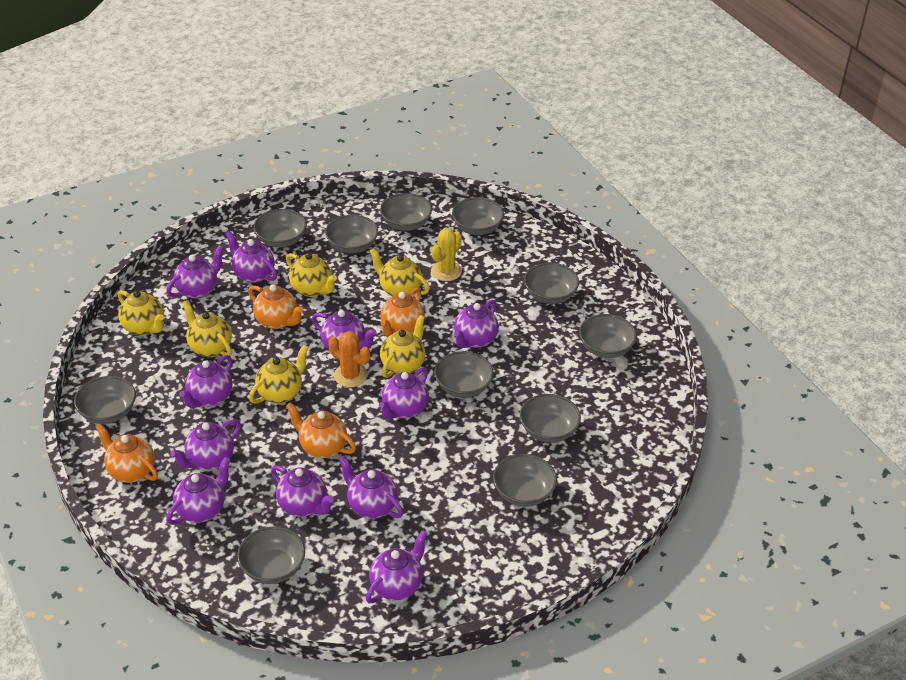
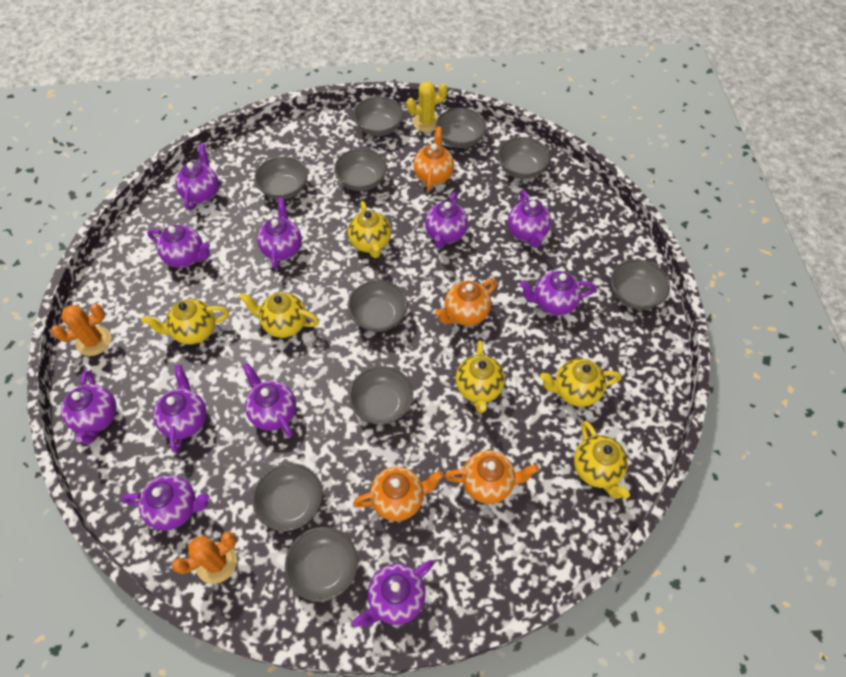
grey bowl: 11 -> 10
orange cactus: 1 -> 2

